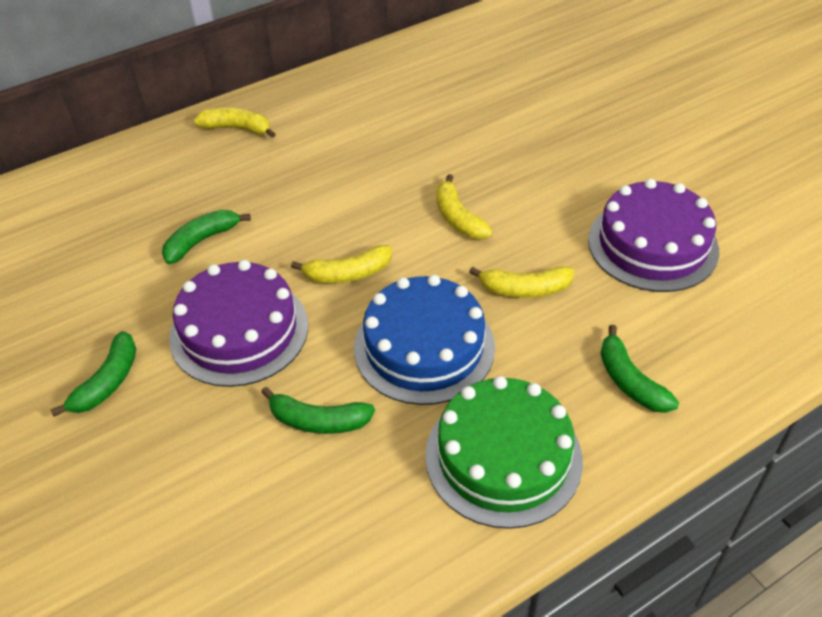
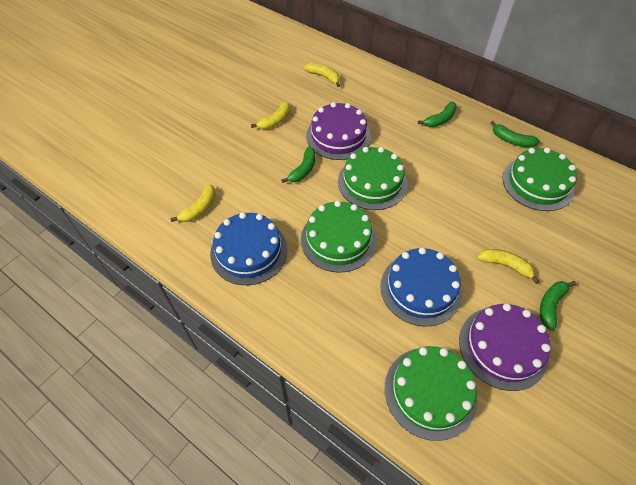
blue cake: 1 -> 2
green cake: 1 -> 4

